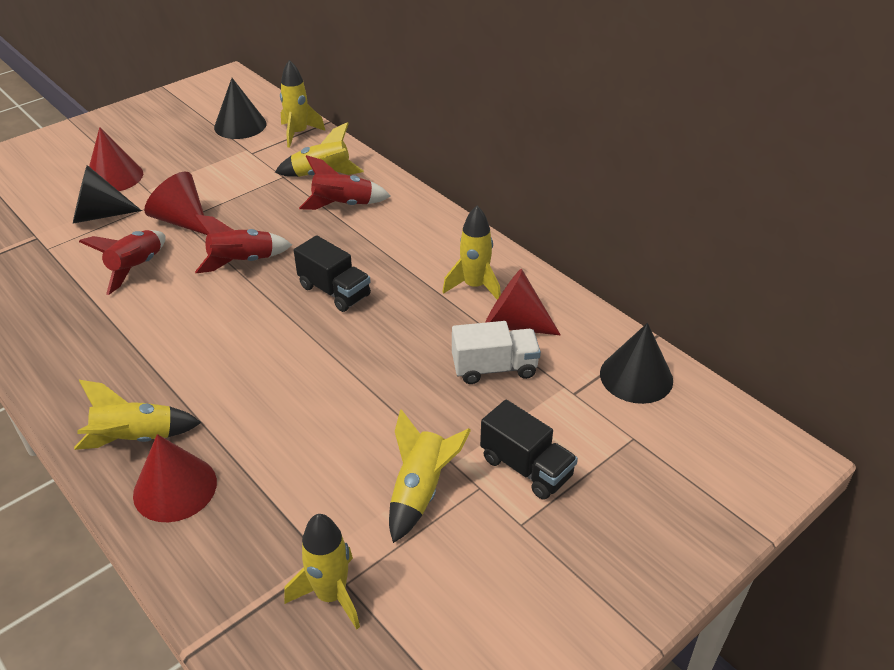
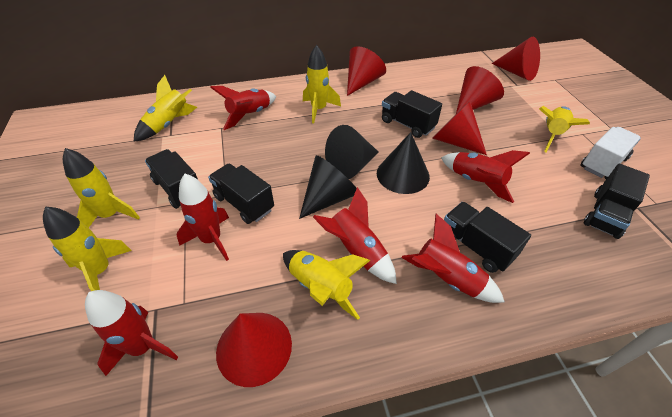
black truck: 2 -> 5
red cone: 4 -> 5
red rocket: 3 -> 6

